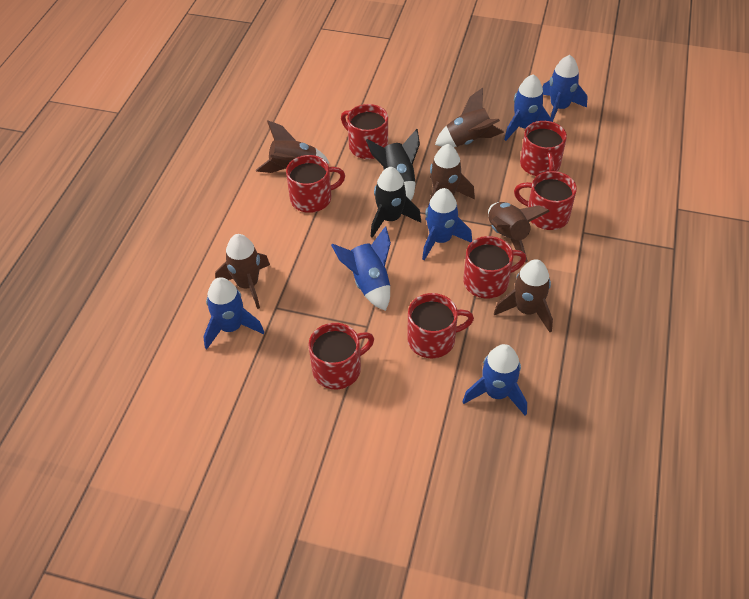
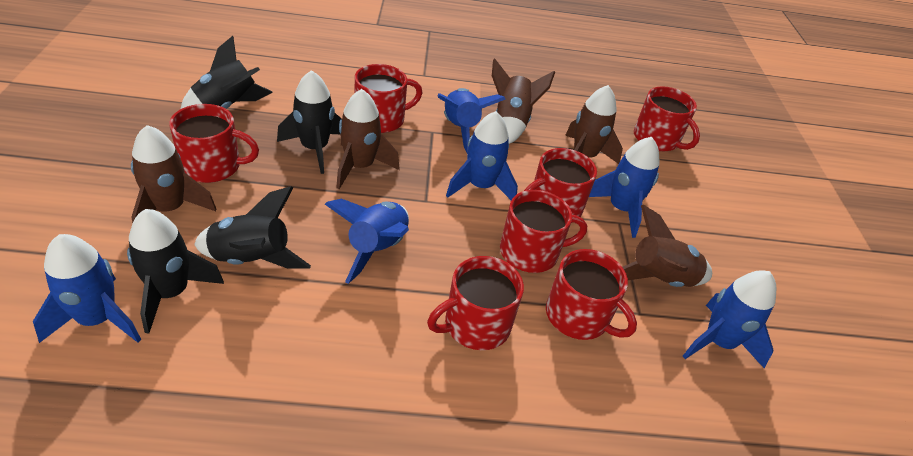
black rocket: 2 -> 4
brown rocket: 6 -> 5

